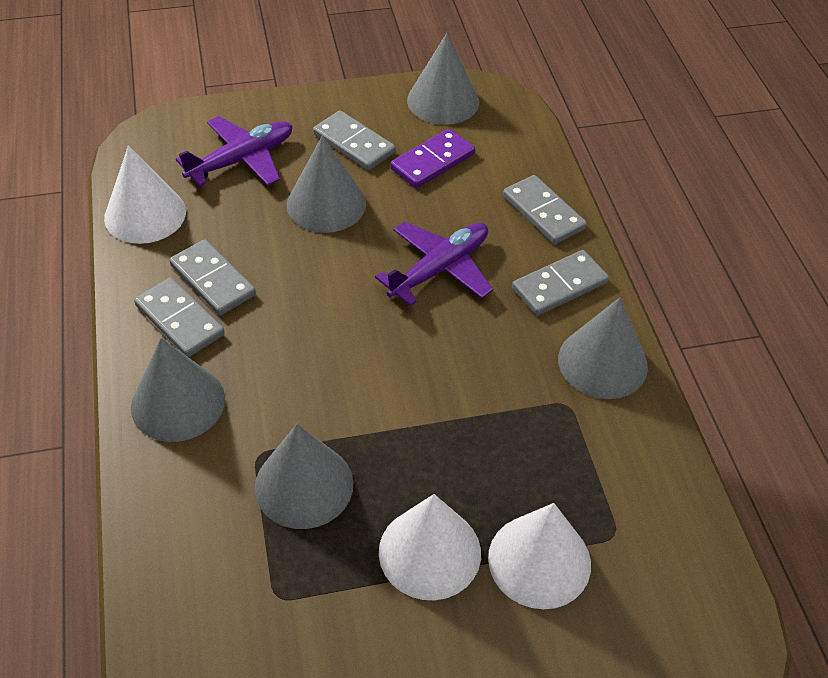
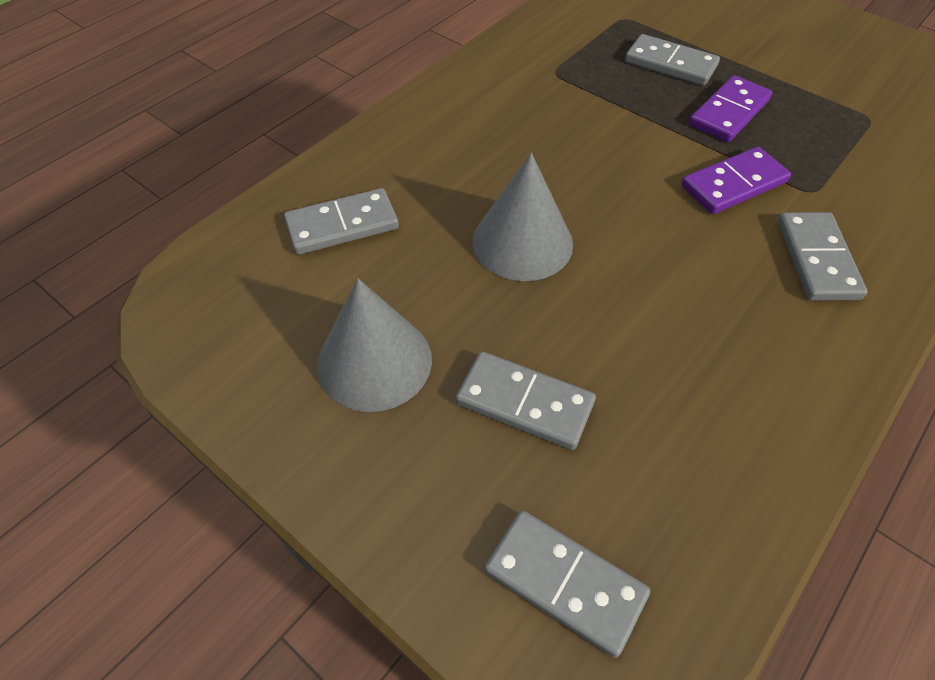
grey cone: 5 -> 2
purple domino: 1 -> 2
purple plane: 2 -> 0
white cone: 3 -> 0

